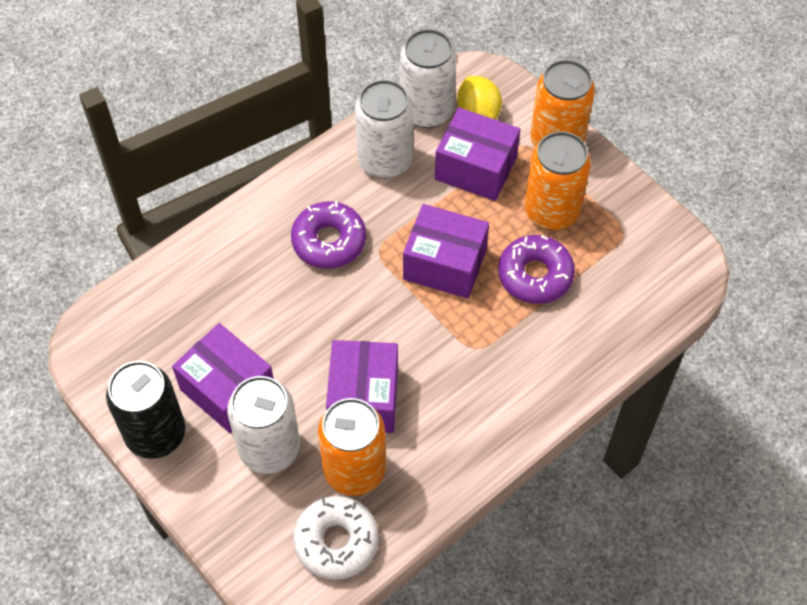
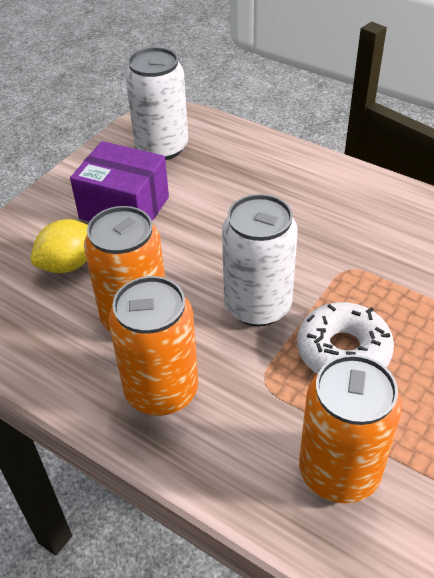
black can: 1 -> 0
purple box: 4 -> 1
purple donut: 2 -> 0
white can: 3 -> 2

